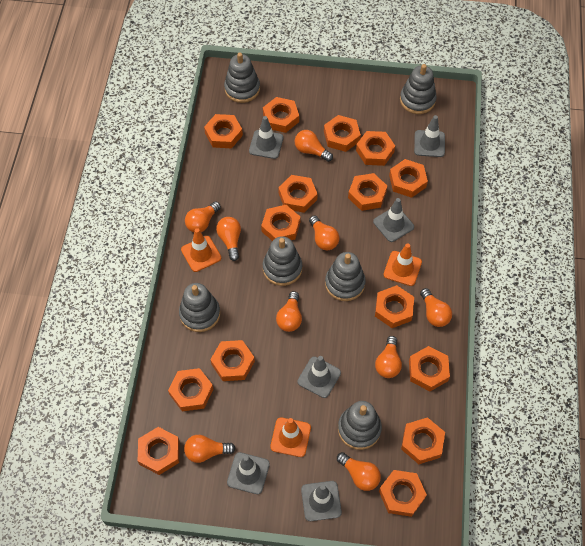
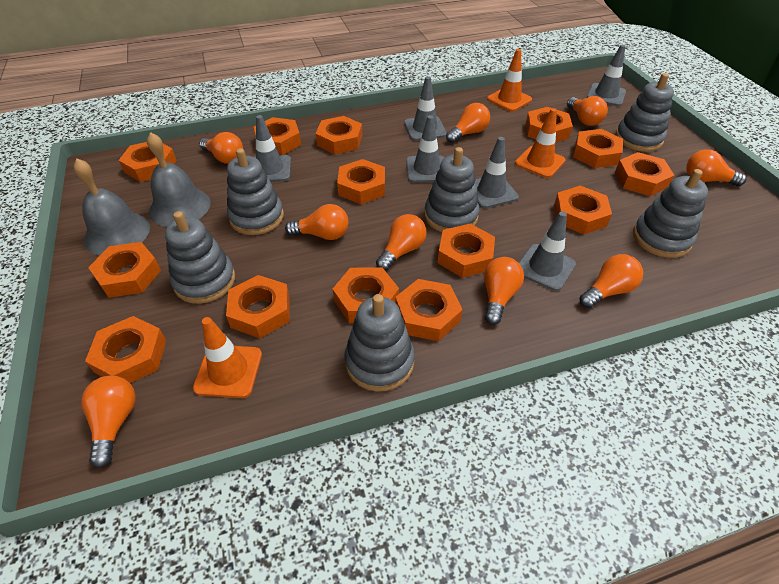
grey bell: 0 -> 2
orange nut: 15 -> 14

